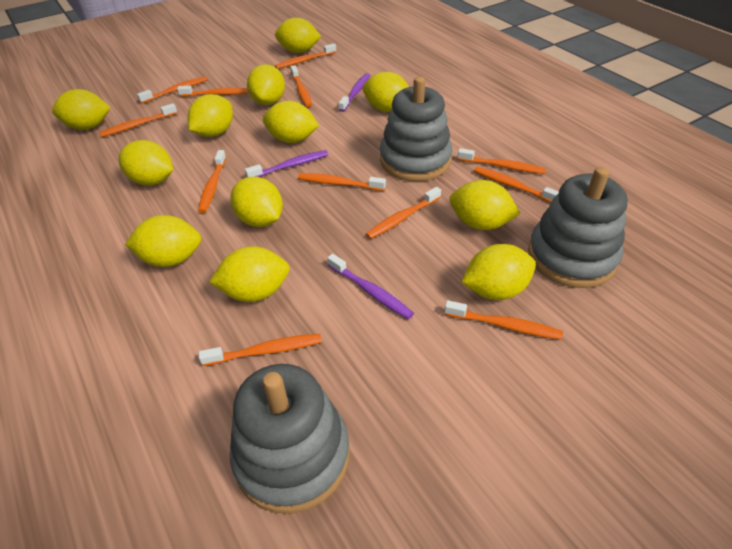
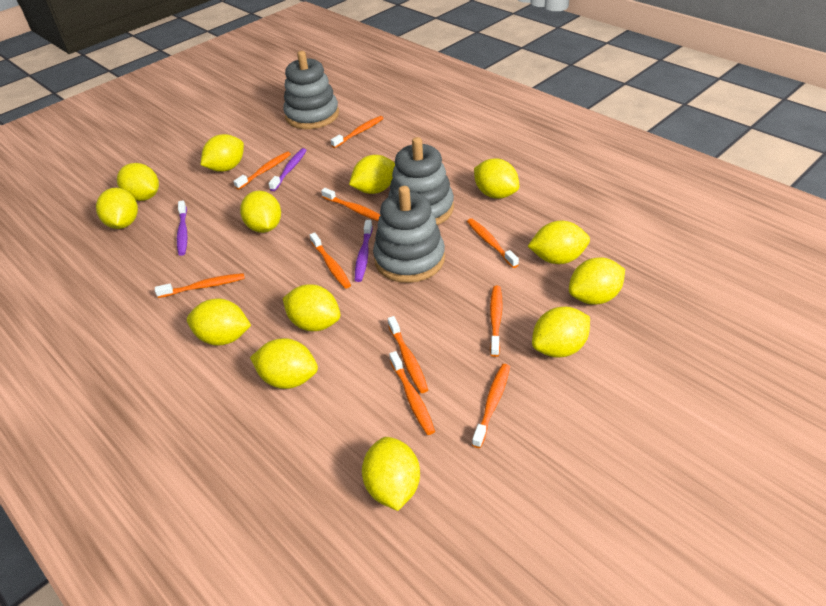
orange toothbrush: 12 -> 10
yellow lemon: 12 -> 13

